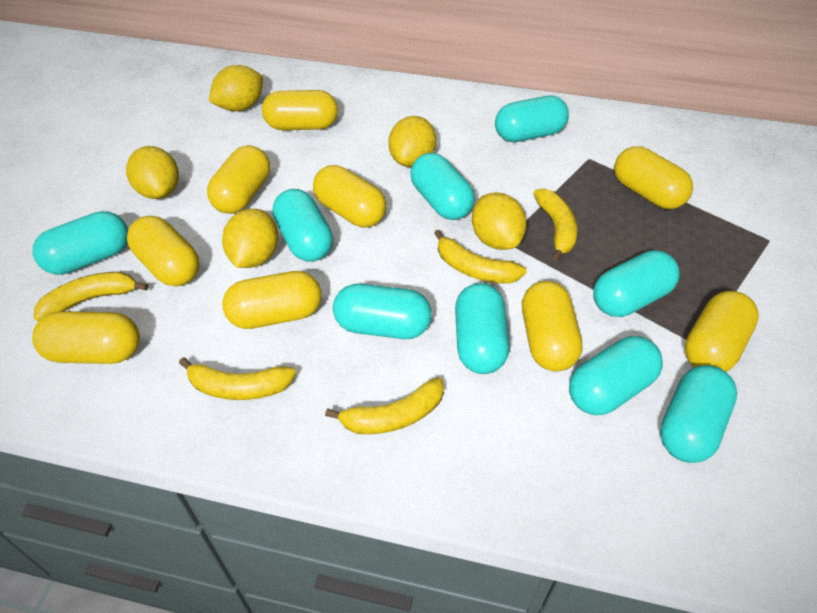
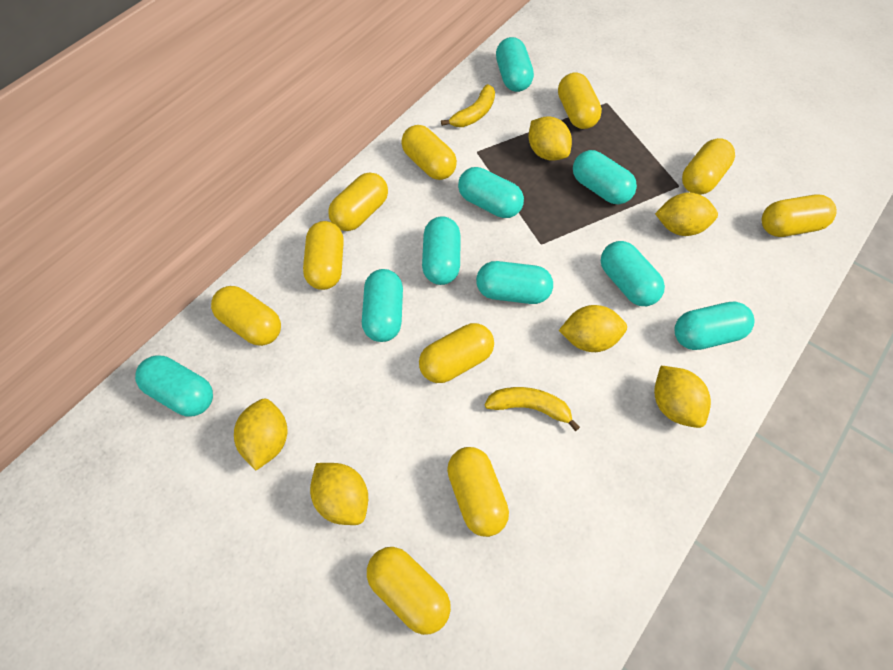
yellow banana: 5 -> 2
yellow capsule: 9 -> 10
yellow lemon: 5 -> 6

